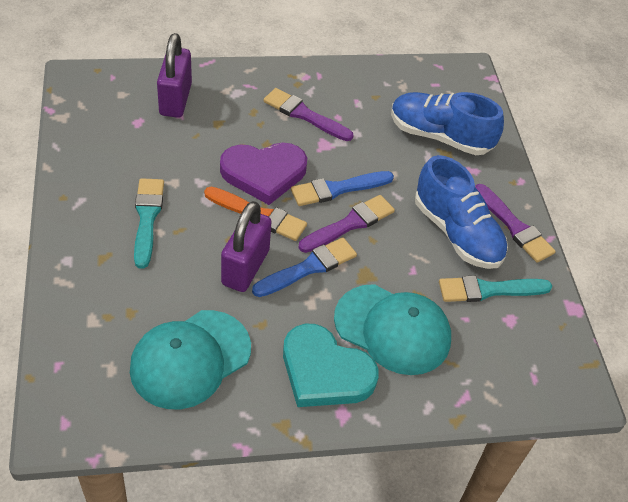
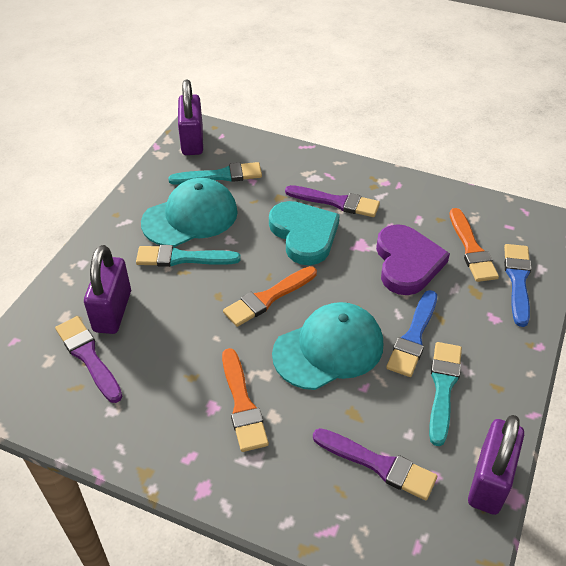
blue shoe: 2 -> 0
orange brush: 1 -> 3
purple padlock: 2 -> 3
turquoise brush: 2 -> 3

